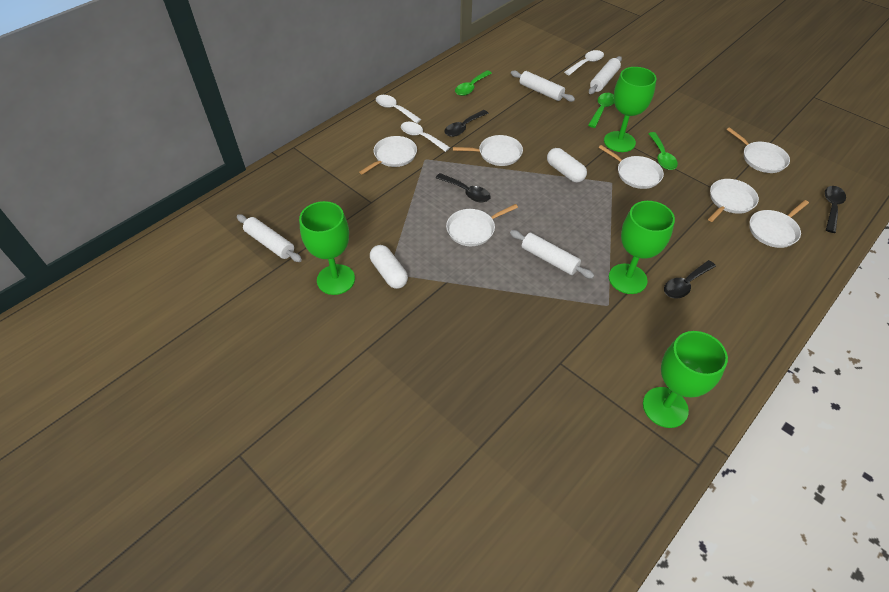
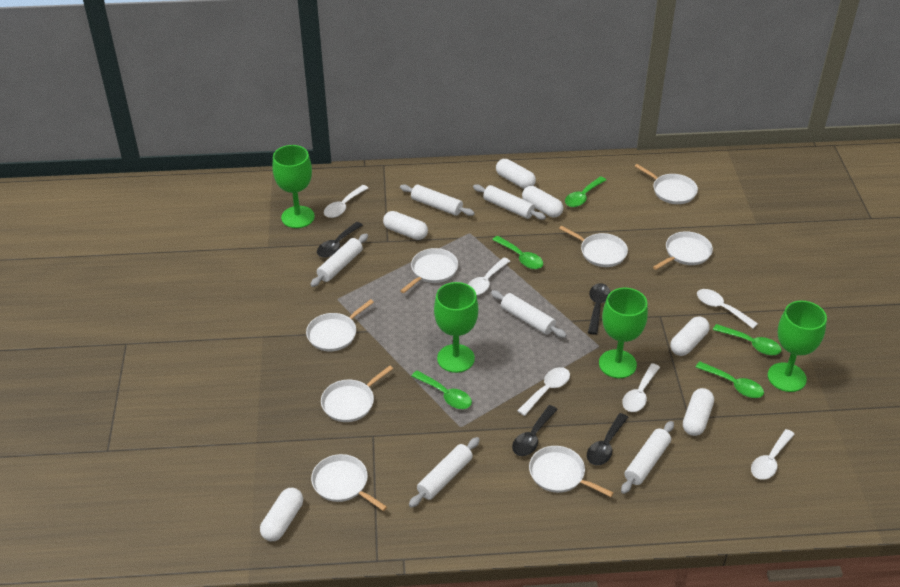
green spoon: 3 -> 5
white capsule: 2 -> 6
white pan: 7 -> 8
white rolling pin: 4 -> 6
white spoon: 3 -> 6

